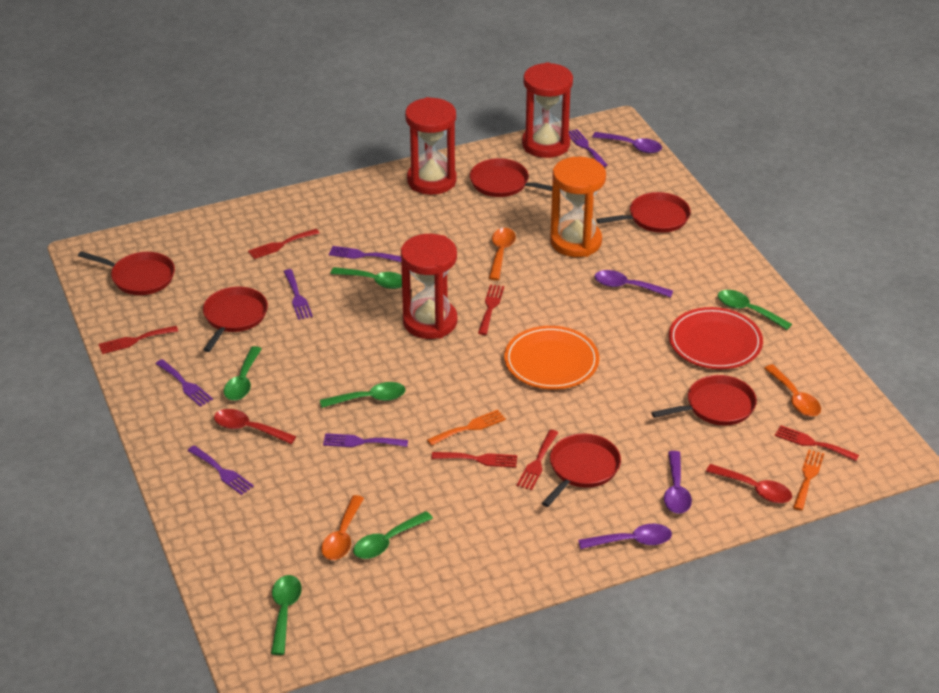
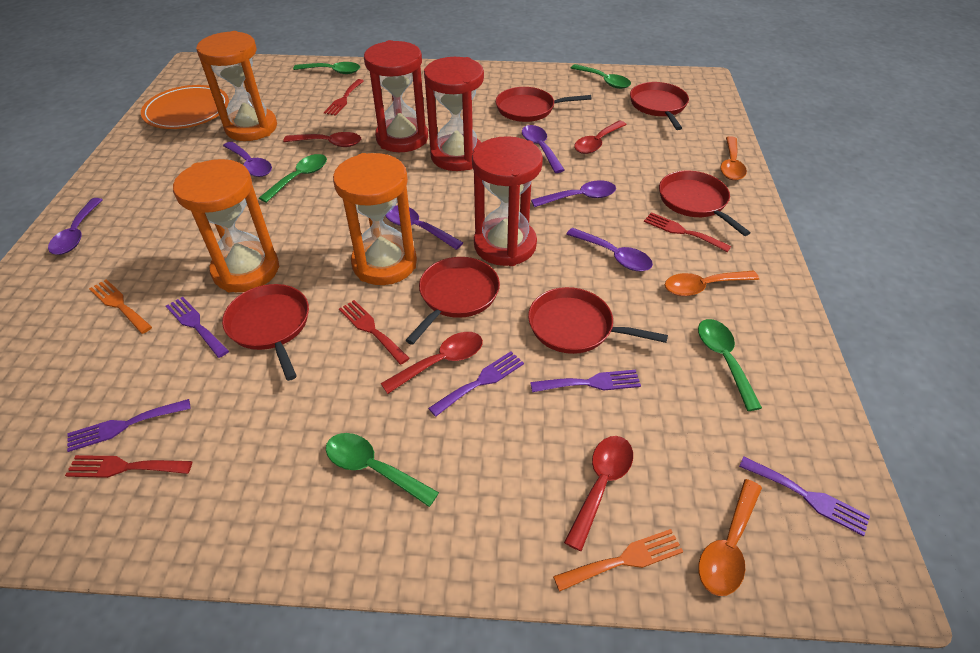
green spoon: 6 -> 5
orange hourglass: 1 -> 3
purple fork: 6 -> 5
purple spoon: 4 -> 6
red fork: 6 -> 4
red plate: 1 -> 0
red spoon: 2 -> 4

